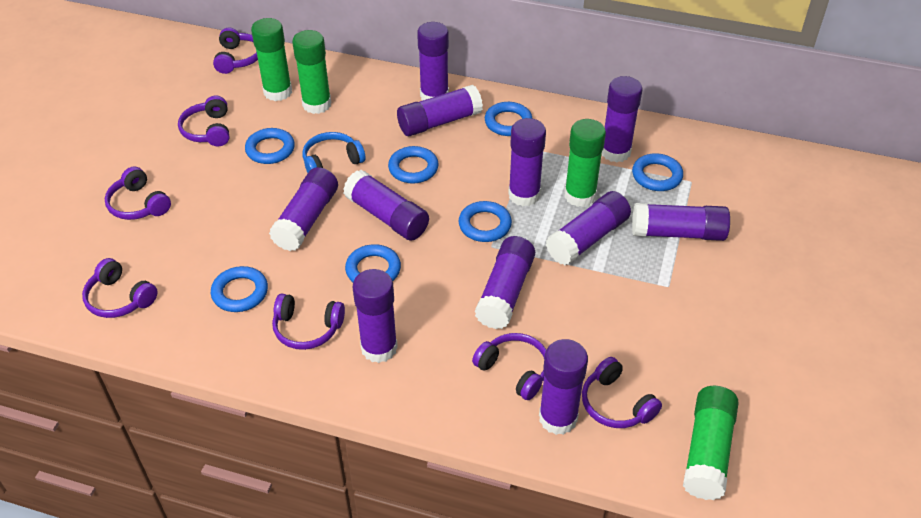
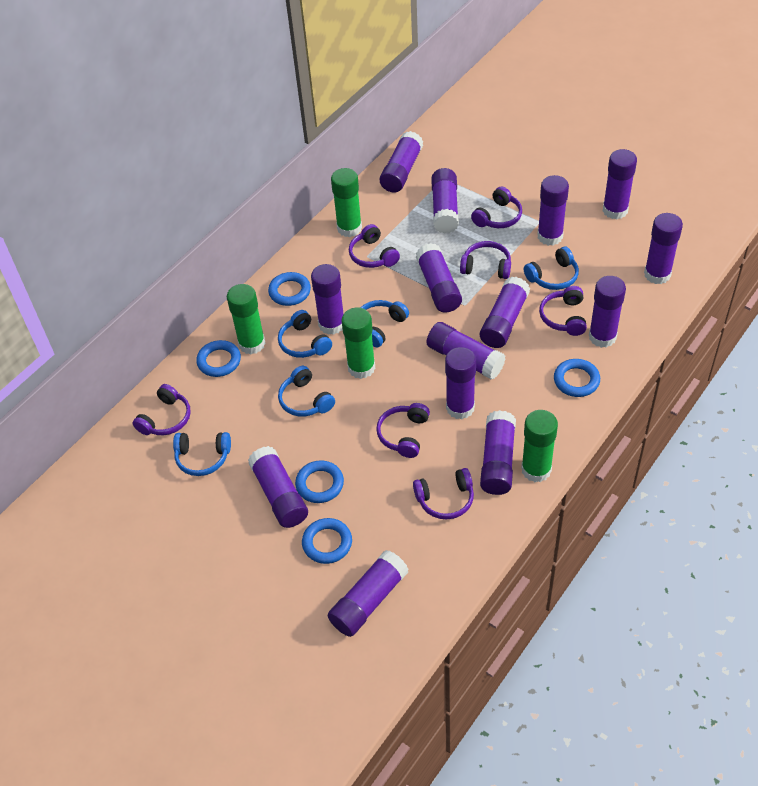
blue headphones: 1 -> 5
blue ring: 7 -> 5
purple glue stick: 11 -> 14

